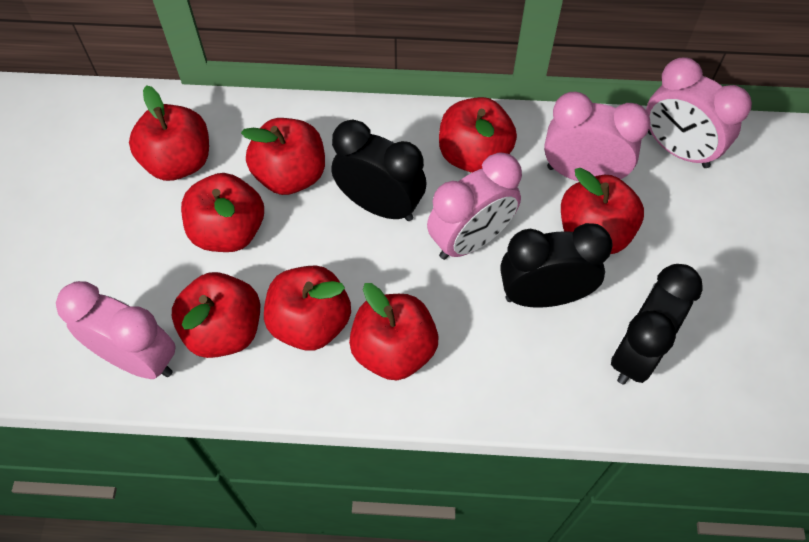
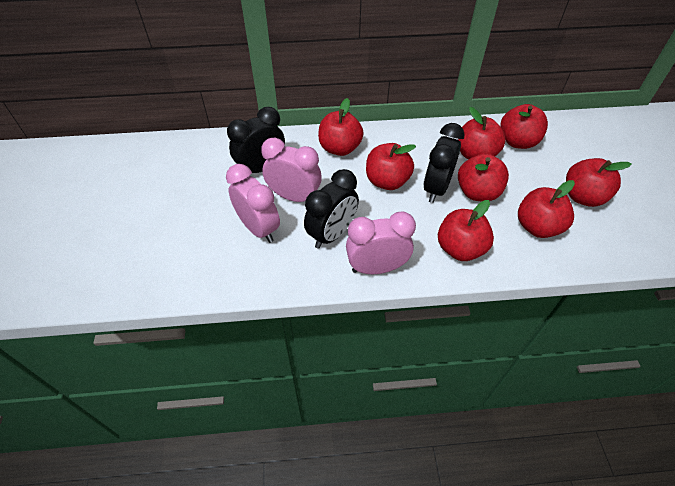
pink clock: 4 -> 3

